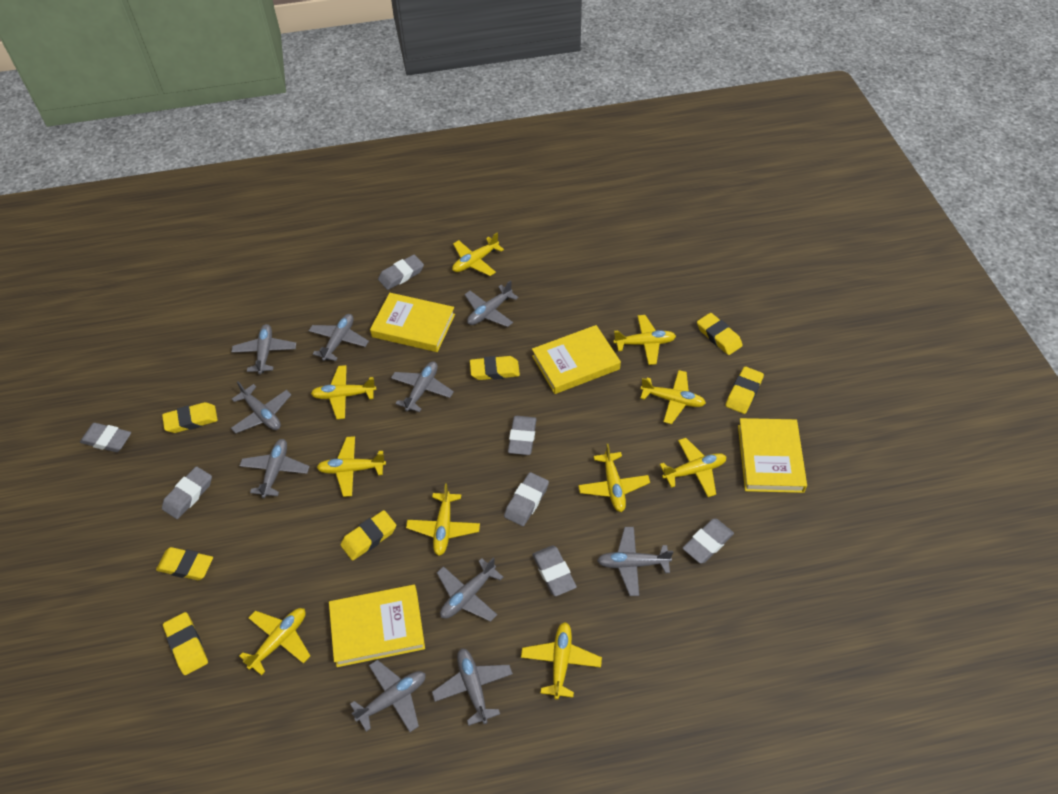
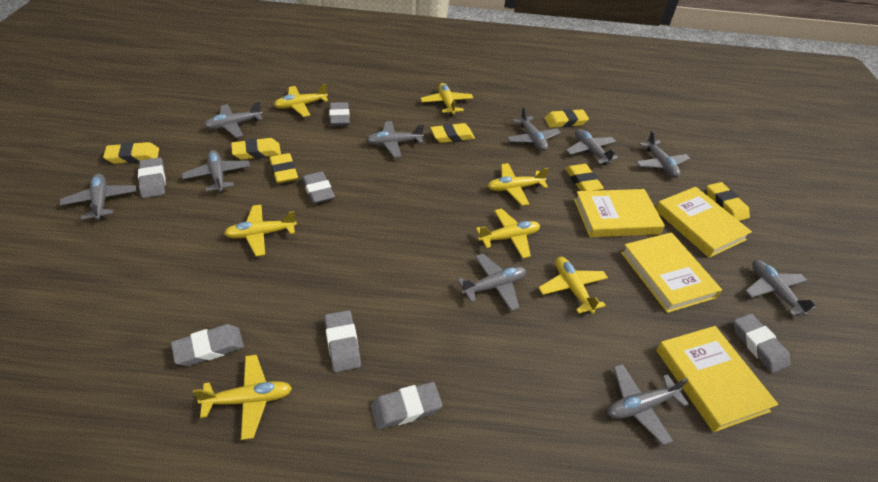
yellow plane: 10 -> 7

